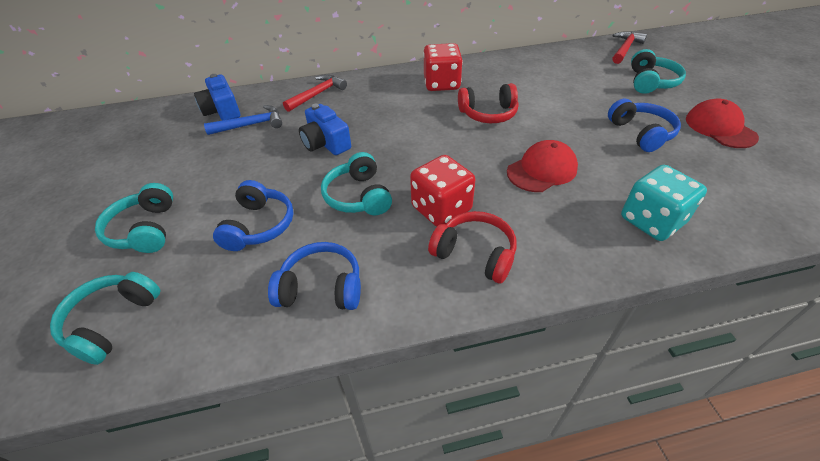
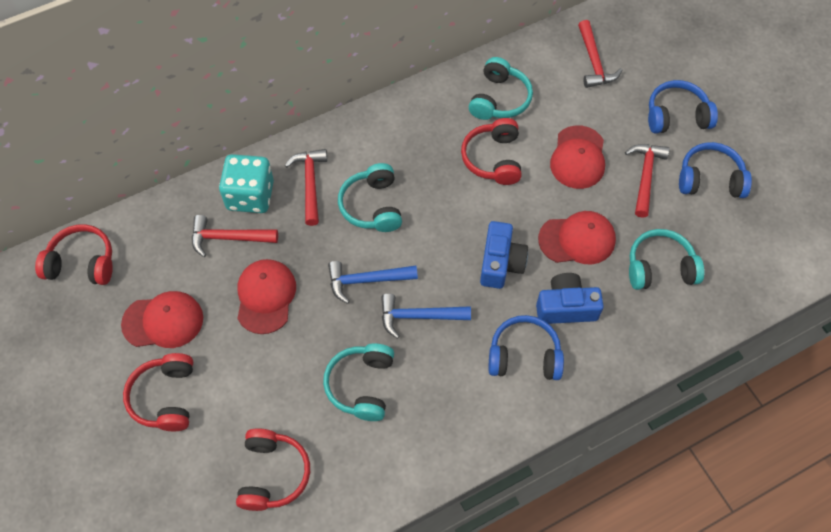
blue hammer: 1 -> 2
red cap: 2 -> 4
red dice: 2 -> 0
red hammer: 2 -> 4
red headphones: 2 -> 4

